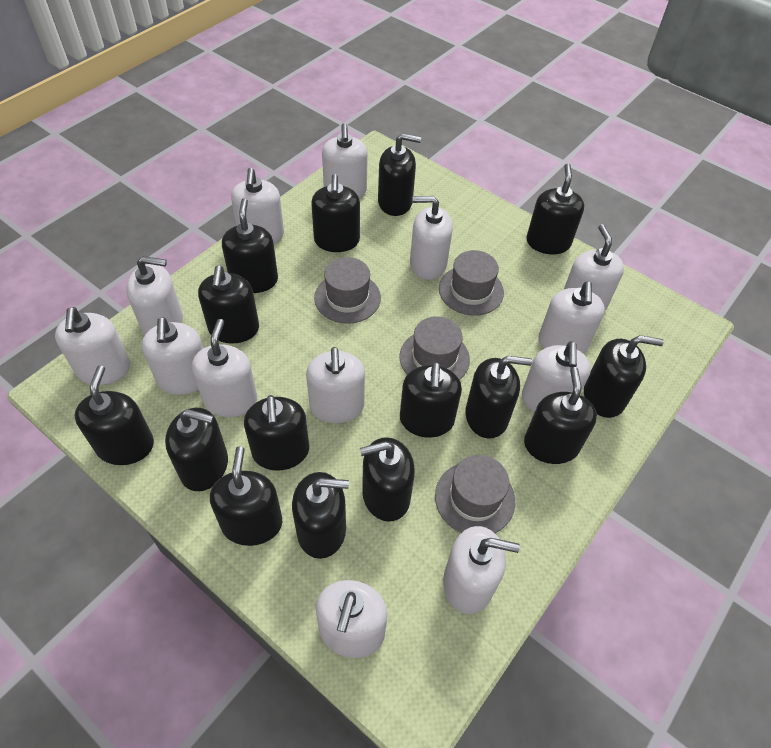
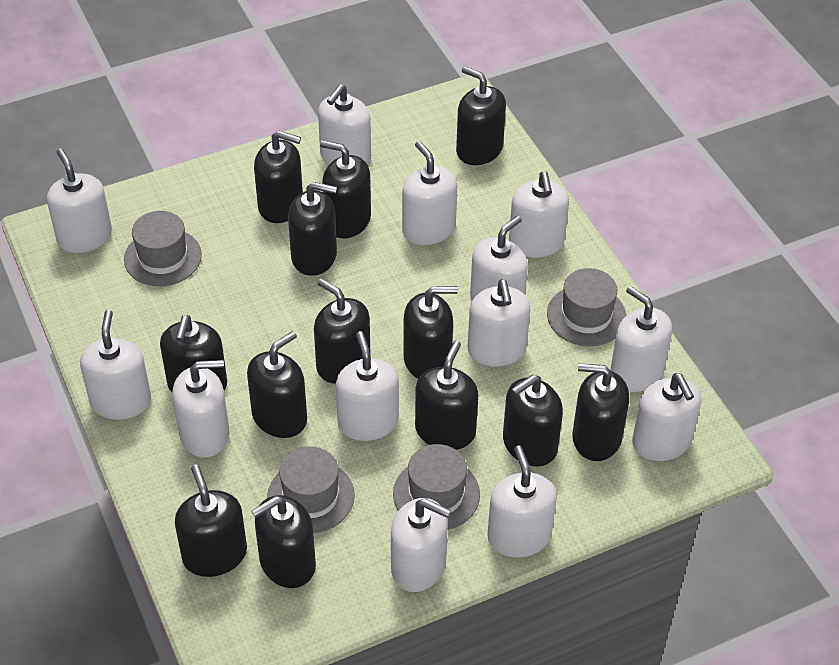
black soap dispenser: 15 -> 13

